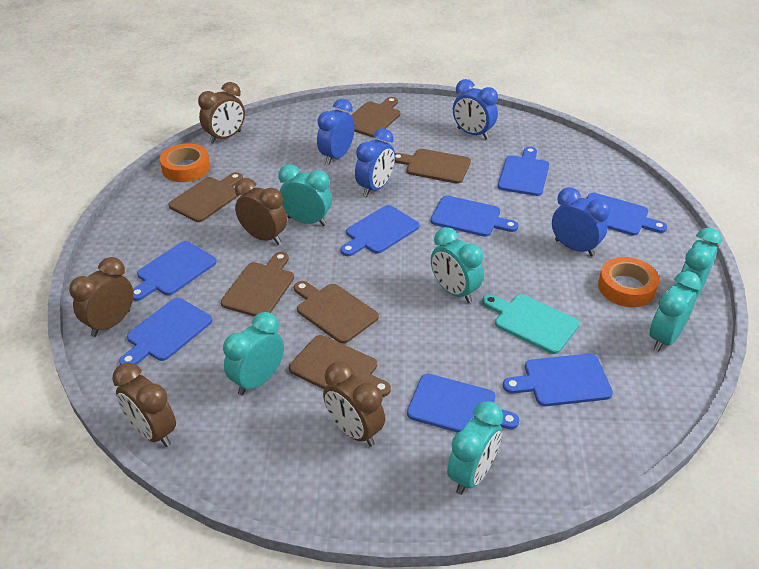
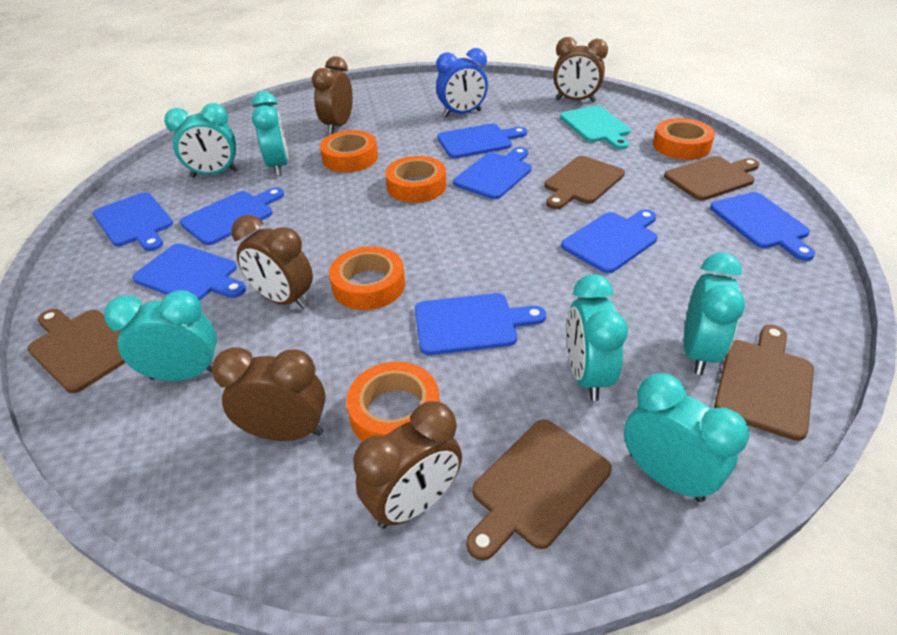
blue clock: 4 -> 1
brown cutting board: 6 -> 5
orange tape: 2 -> 5

